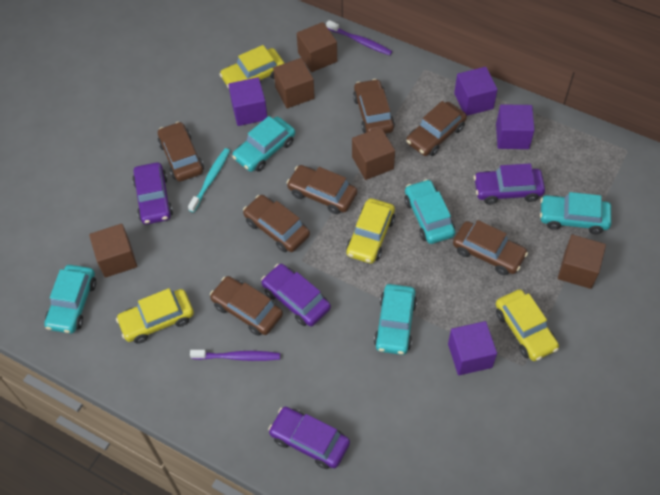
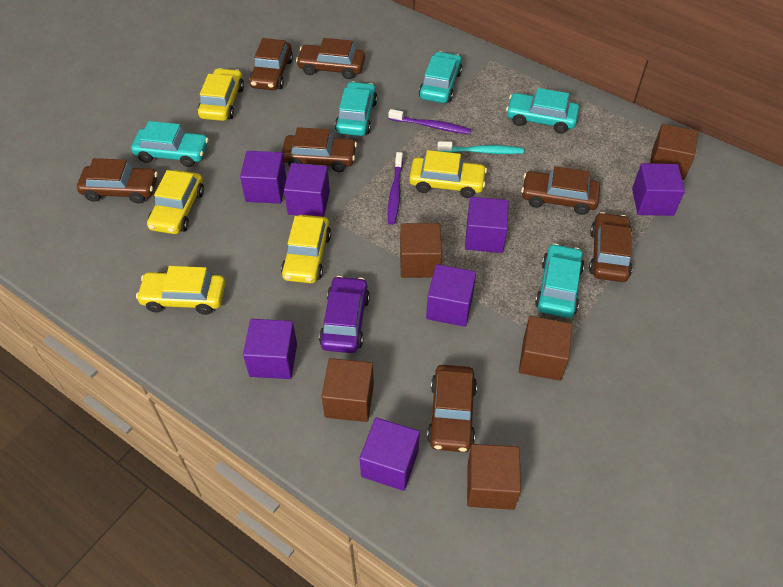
purple car: 4 -> 1
purple cube: 4 -> 7
yellow car: 4 -> 5

